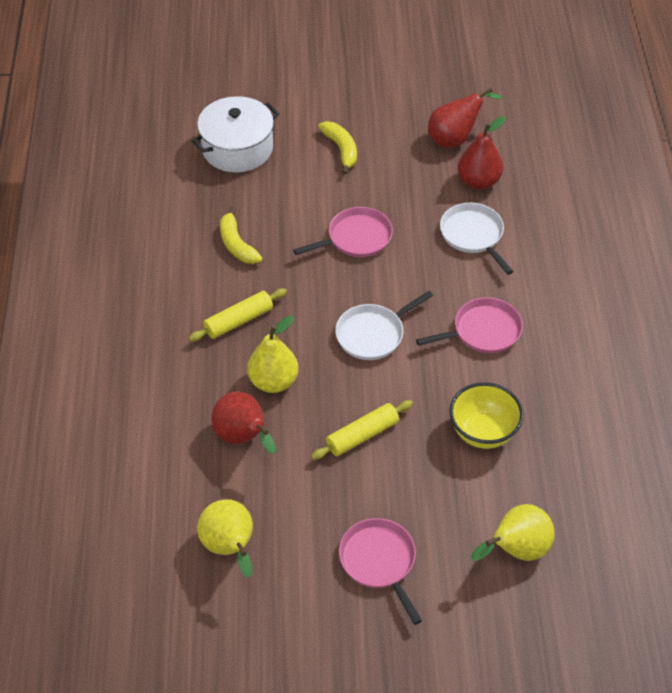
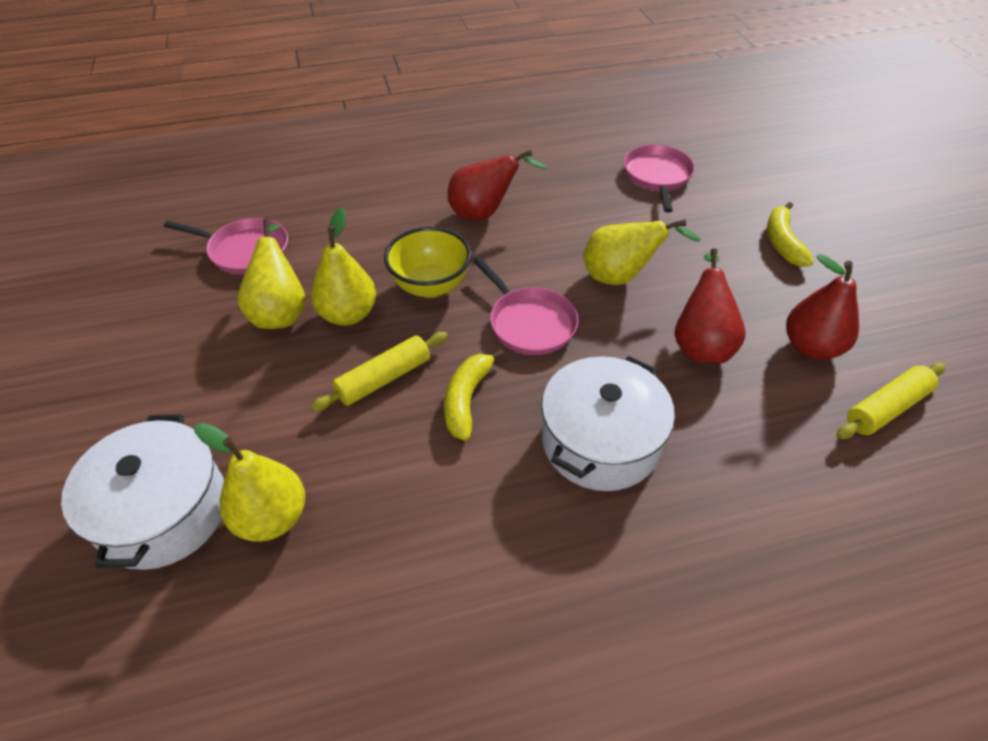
white pan: 2 -> 0
white pot: 1 -> 2
yellow pear: 3 -> 4

